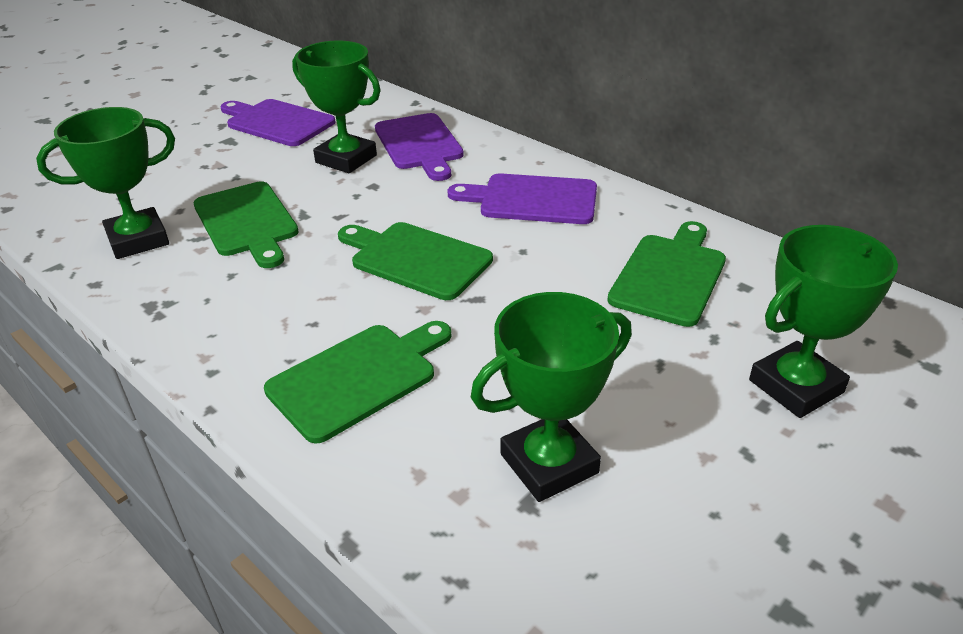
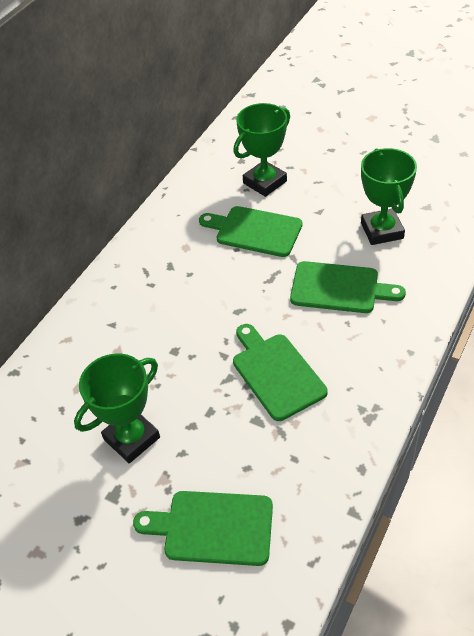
green trophy: 4 -> 3
purple cutting board: 3 -> 0

